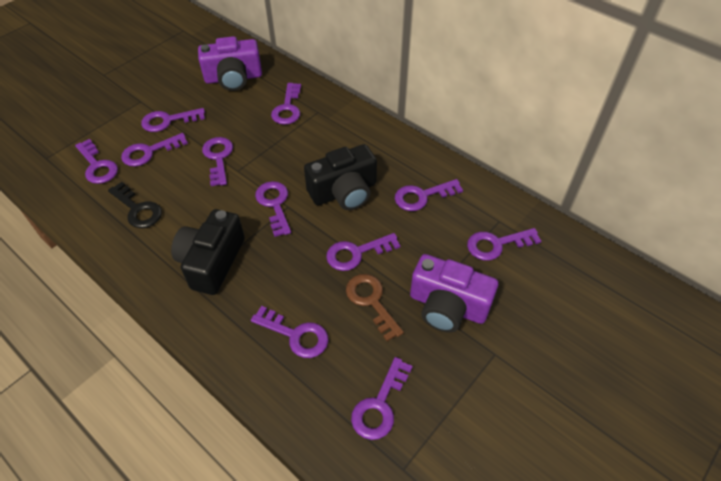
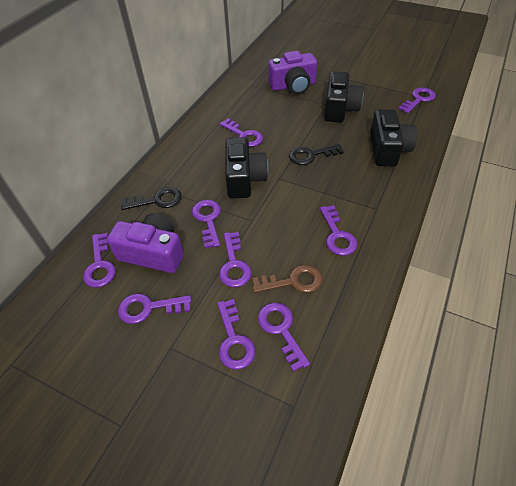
black camera: 2 -> 3
black key: 1 -> 2
purple key: 11 -> 9

